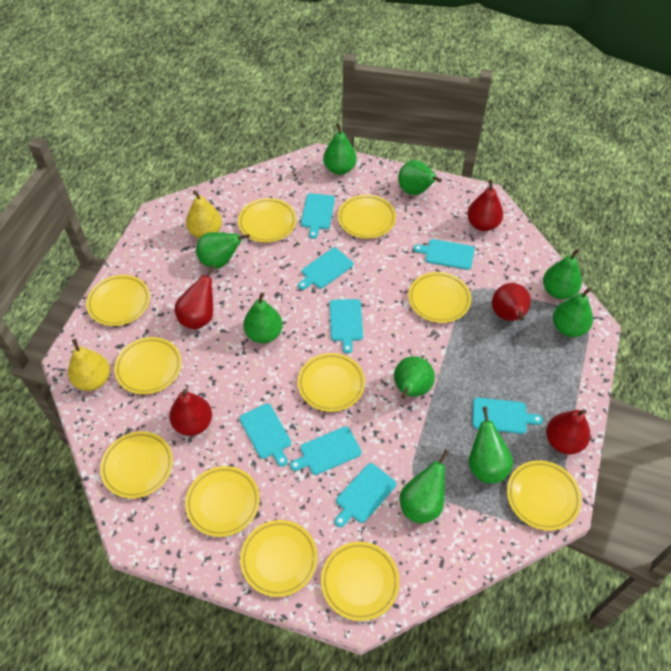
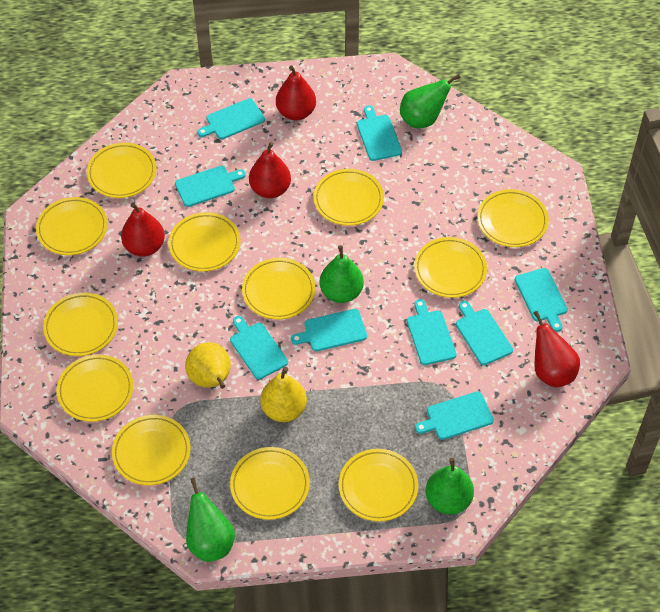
green pear: 9 -> 4
red pear: 5 -> 4
turquoise cutting board: 8 -> 9
yellow plate: 11 -> 12

